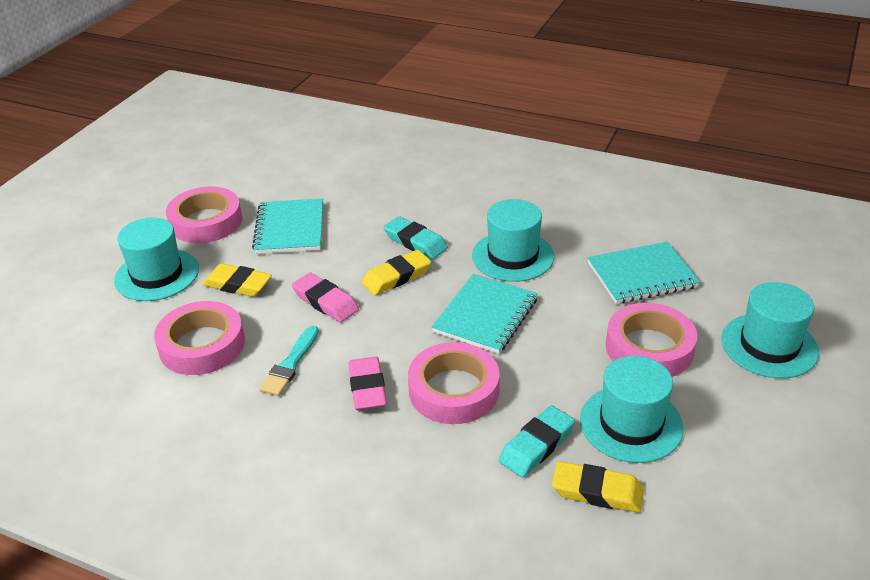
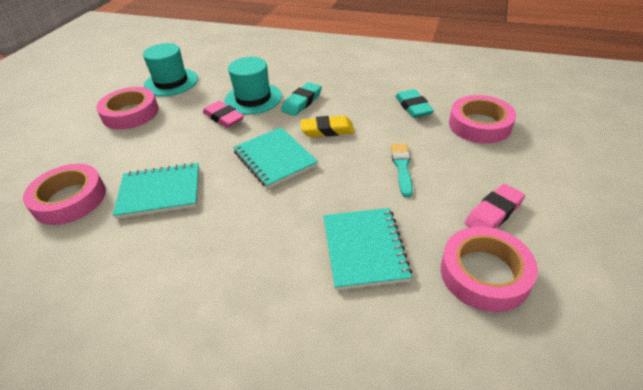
turquoise hat: 4 -> 2
yellow eraser: 3 -> 1

